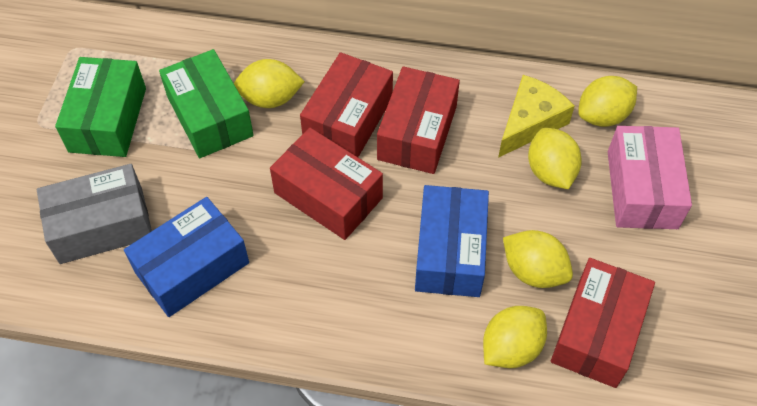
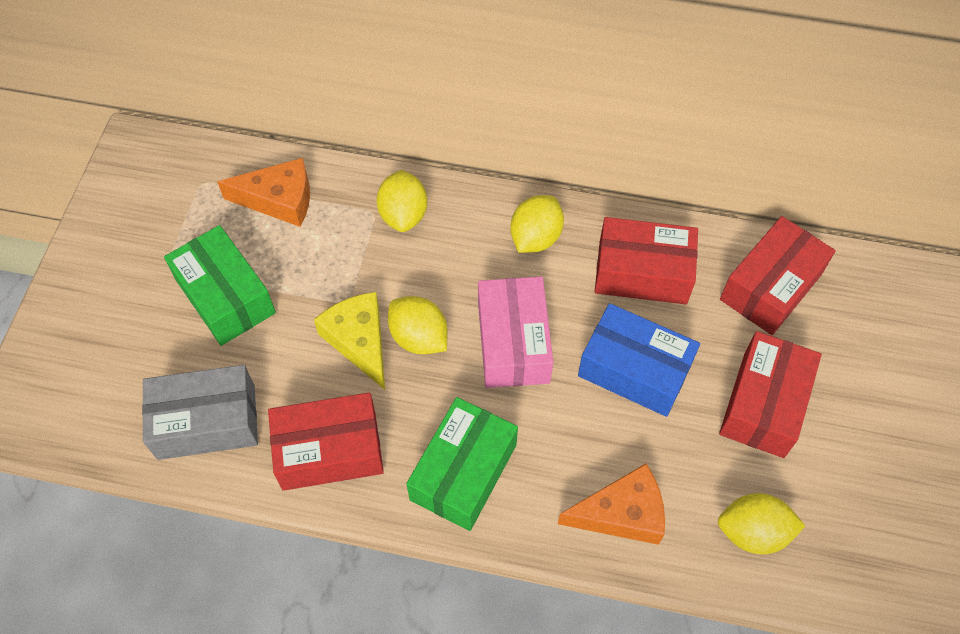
blue box: 2 -> 1
orange cheese: 0 -> 2
yellow lemon: 5 -> 4

